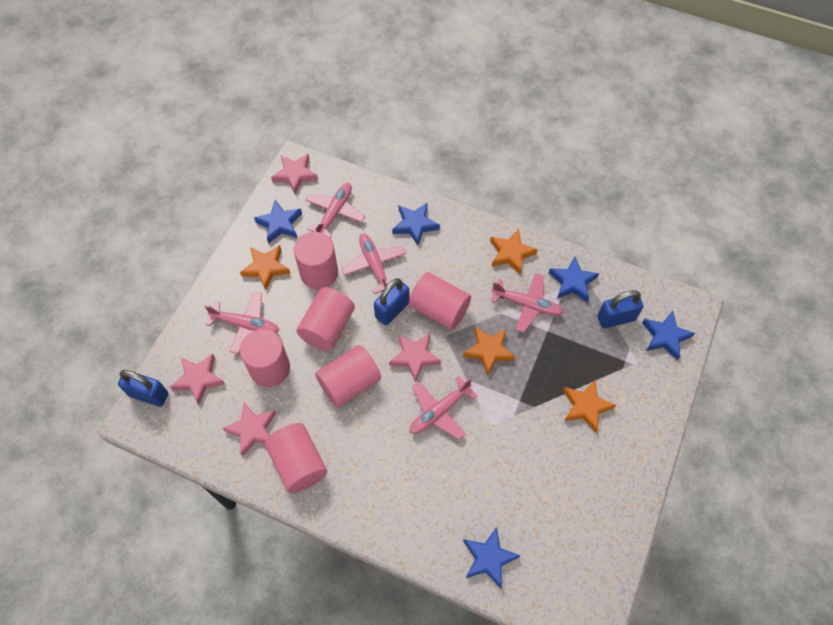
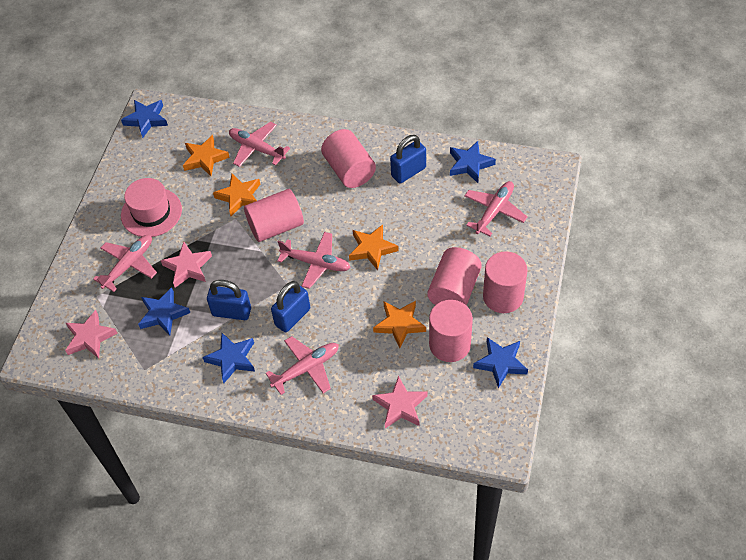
pink cylinder: 6 -> 5
pink hat: 0 -> 1
pink star: 4 -> 3

